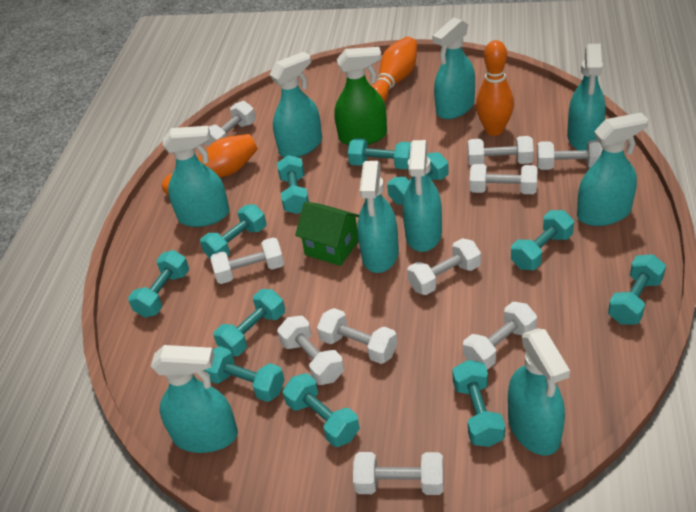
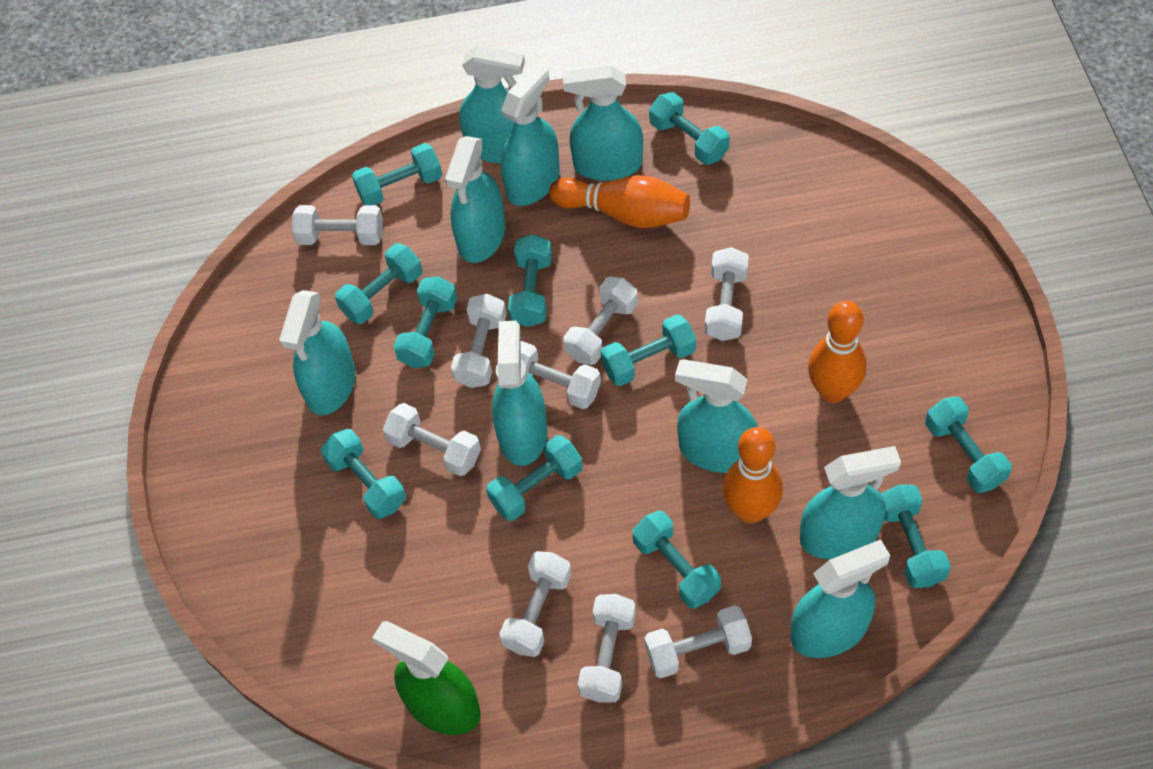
green house: 1 -> 0
white dumbbell: 10 -> 9

